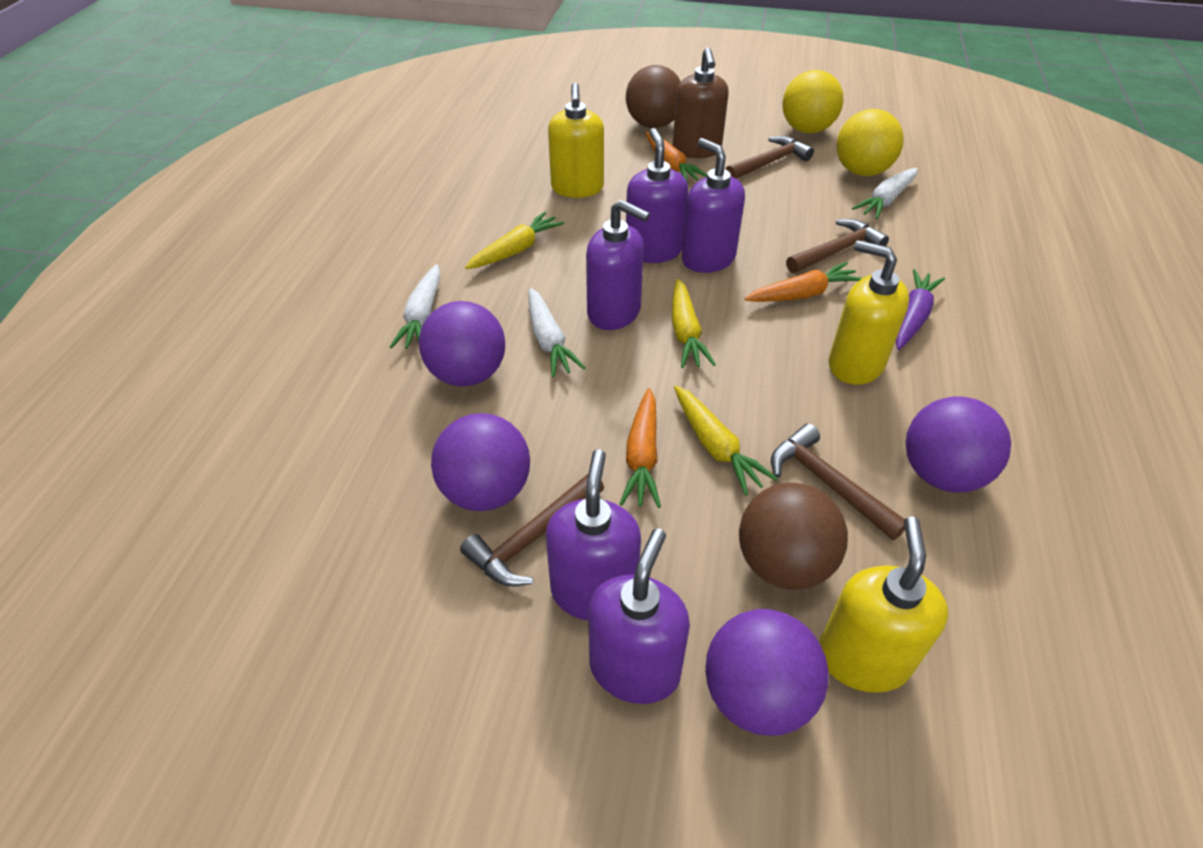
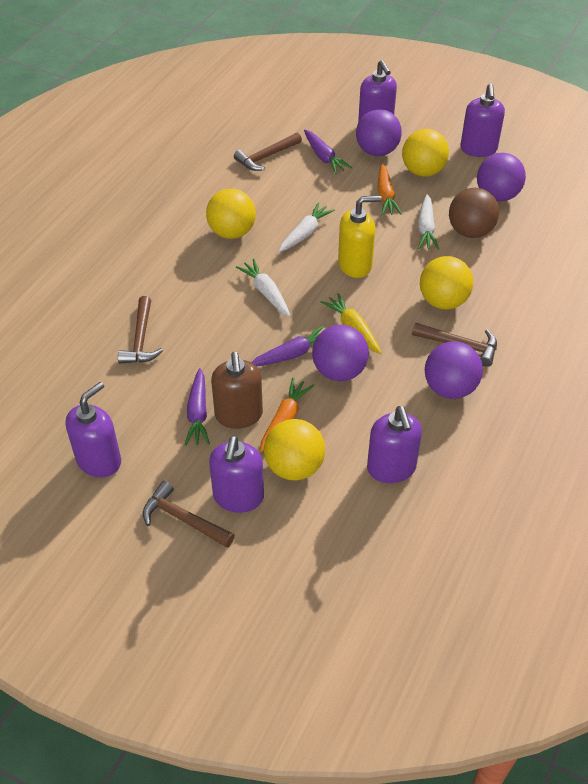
brown ball: 2 -> 1
orange carrot: 3 -> 2
purple carrot: 1 -> 3
yellow ball: 2 -> 4
yellow carrot: 3 -> 1
yellow soap dispenser: 3 -> 1

